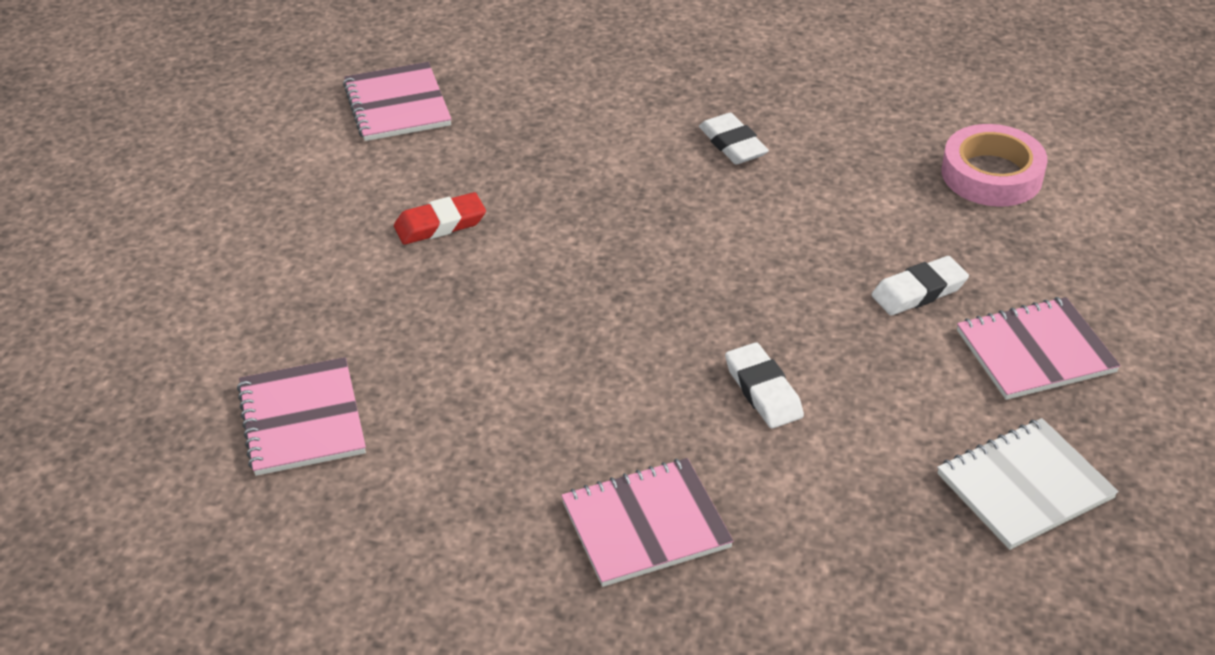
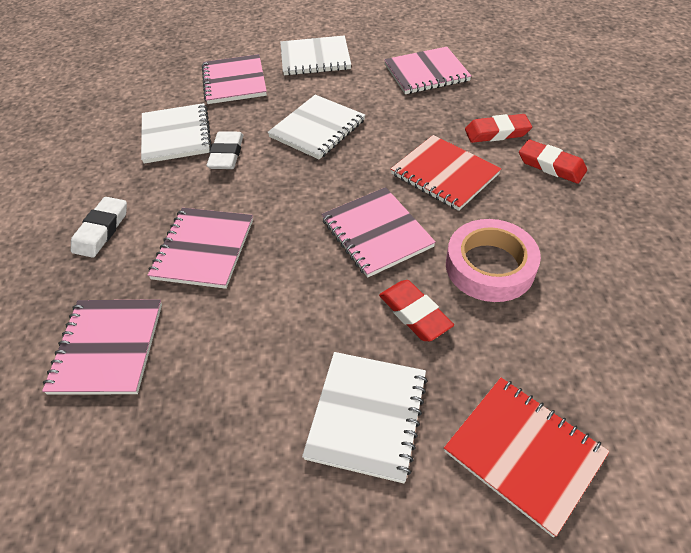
pink notebook: 4 -> 5
red eraser: 1 -> 3
red notebook: 0 -> 2
white eraser: 3 -> 2
white notebook: 1 -> 4

